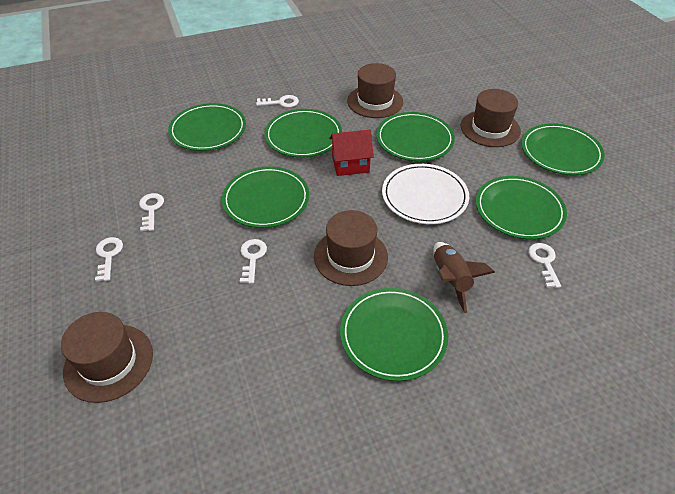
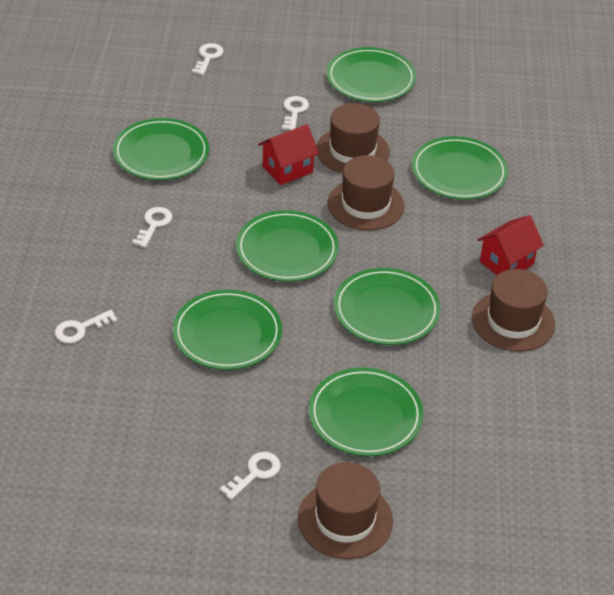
brown rocket: 1 -> 0
red house: 1 -> 2
white plate: 1 -> 0

